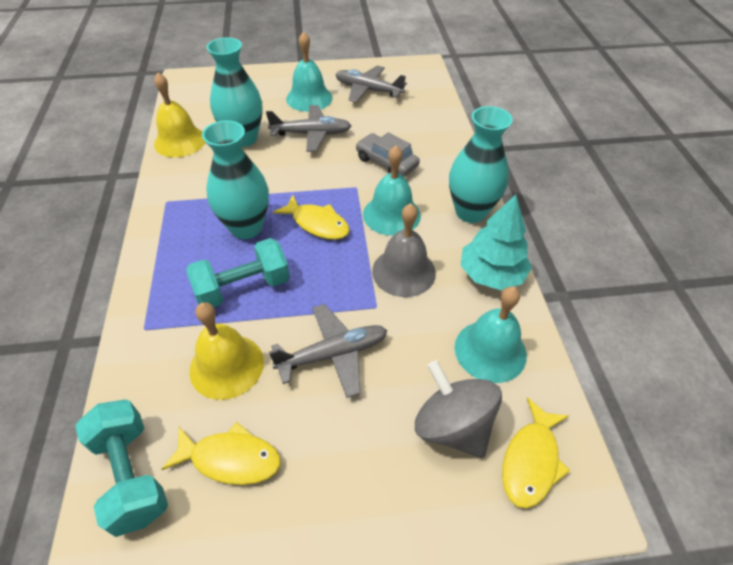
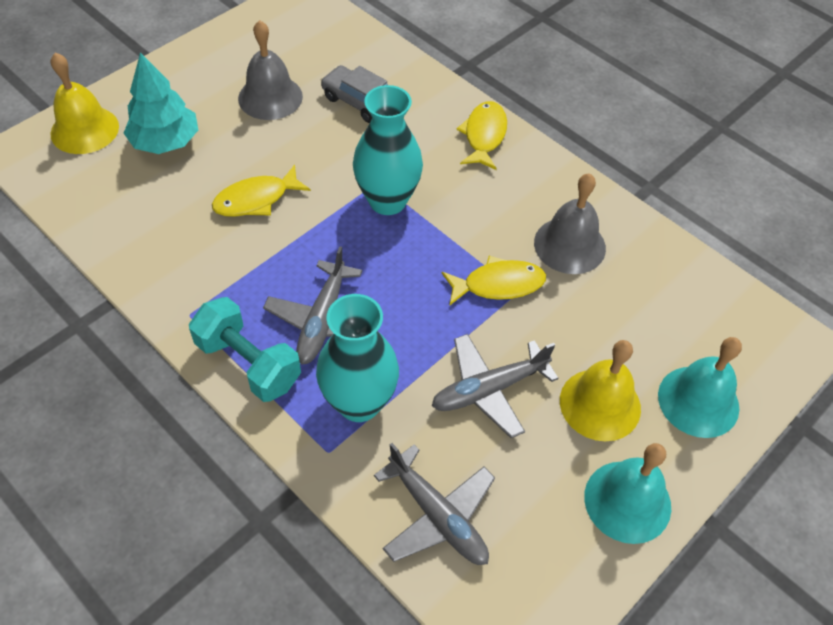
grey bell: 1 -> 2
grey spinning top: 1 -> 0
turquoise bell: 3 -> 2
turquoise dumbbell: 2 -> 1
turquoise vase: 3 -> 2

